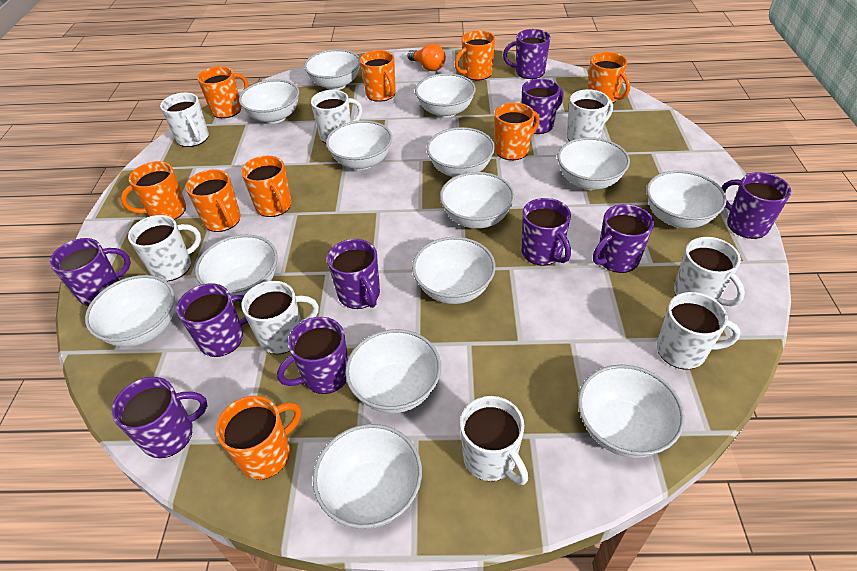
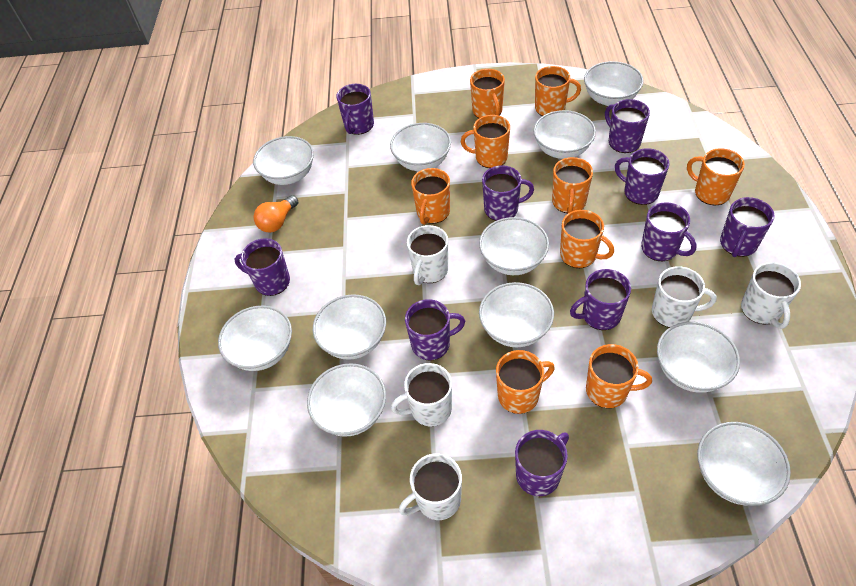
white bowl: 14 -> 11
white mug: 8 -> 5

